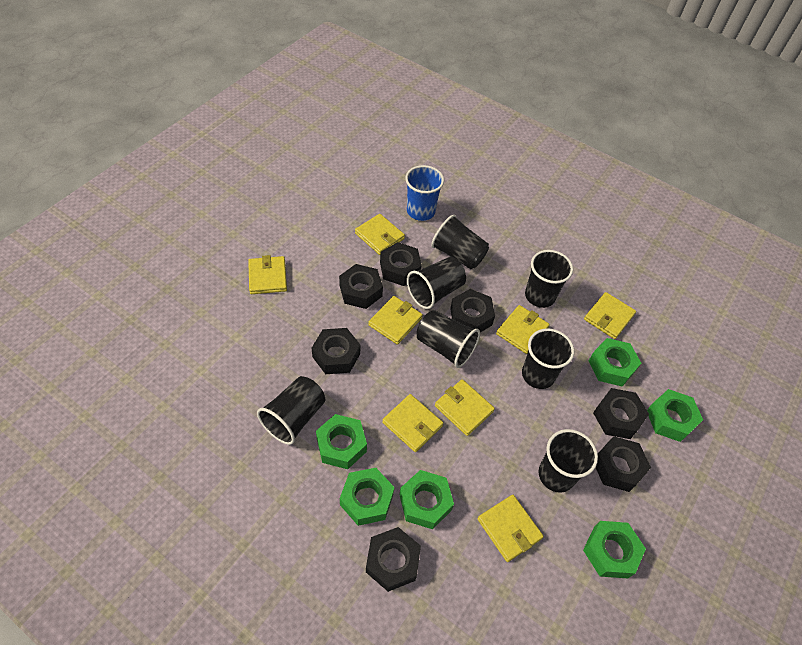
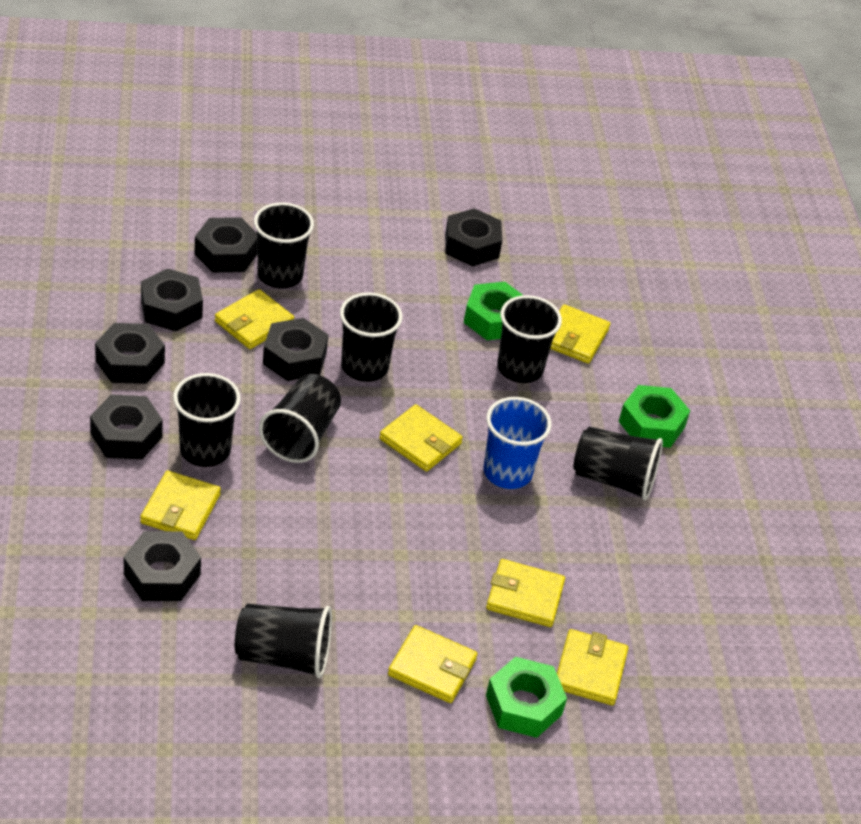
green nut: 6 -> 3
yellow wallet: 8 -> 7

